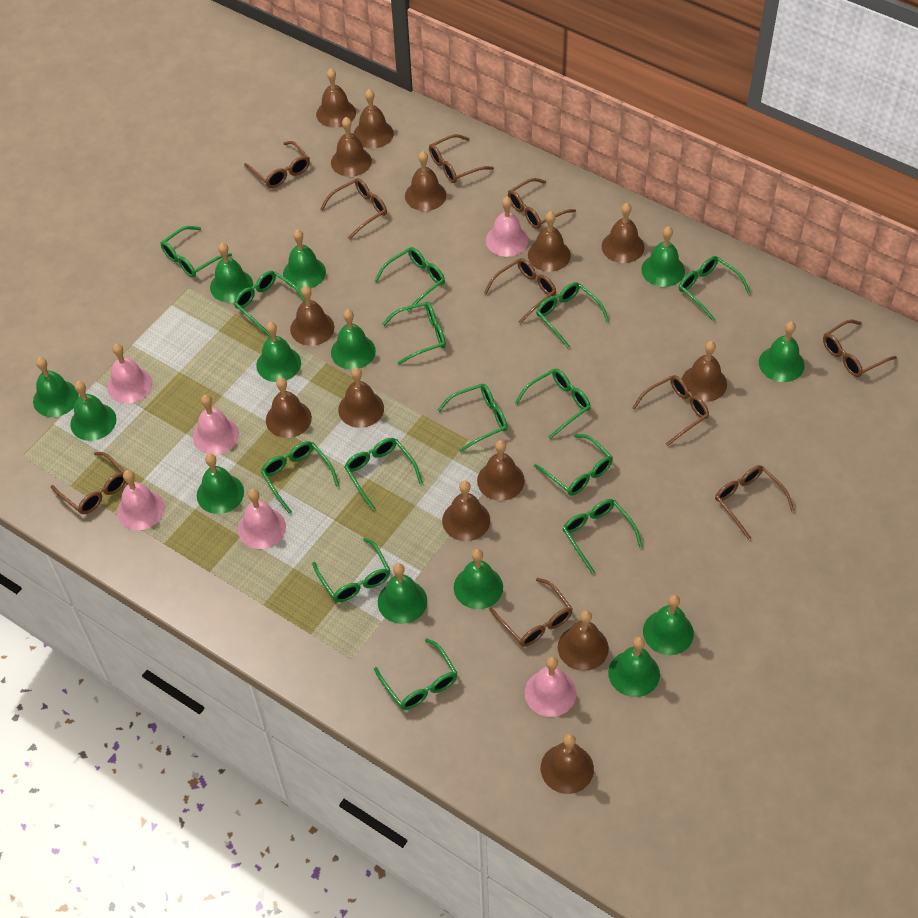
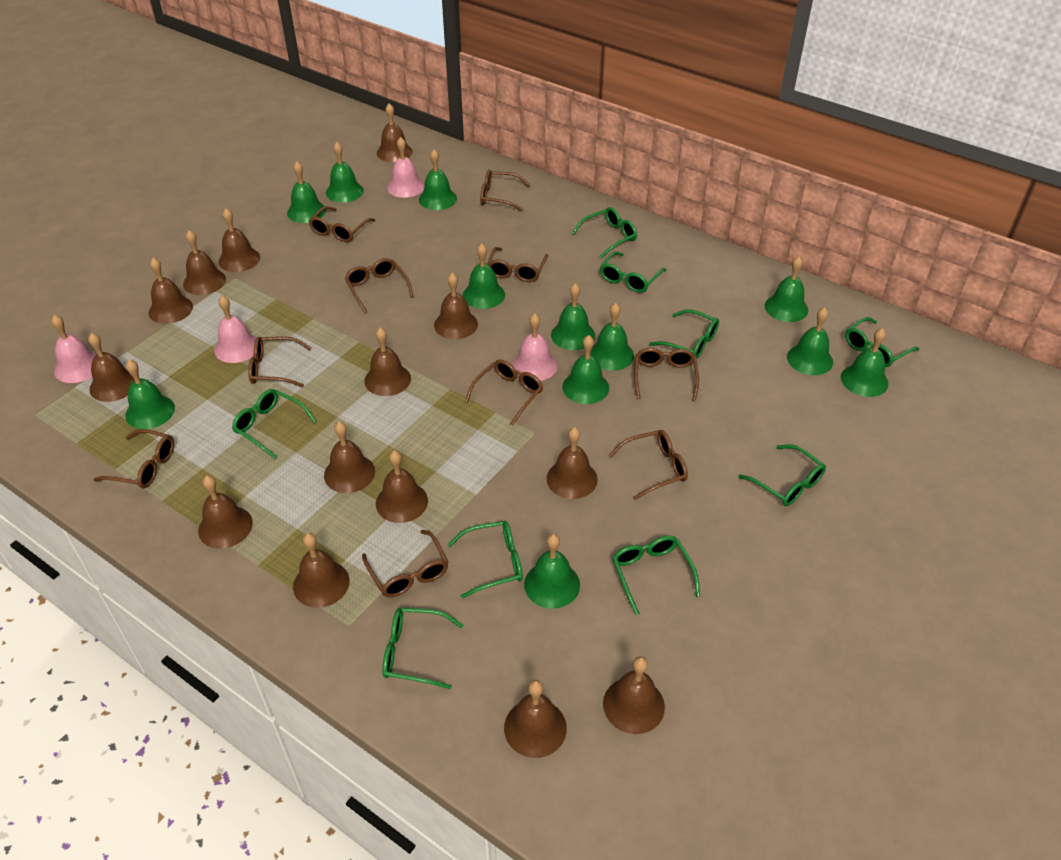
green bell: 13 -> 12
green glasses: 14 -> 9
pink bell: 6 -> 4

